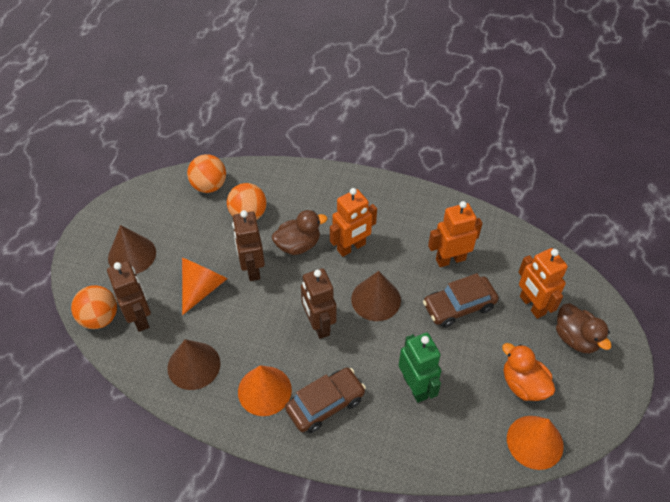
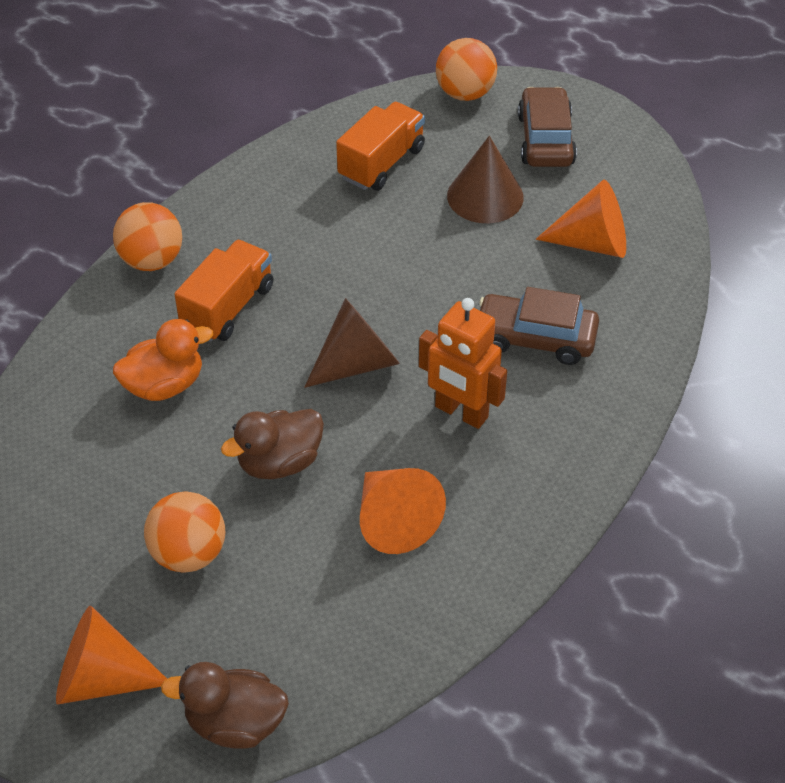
brown cone: 3 -> 2
brown robot: 3 -> 0
green robot: 1 -> 0
orange robot: 3 -> 1
orange truck: 0 -> 2

